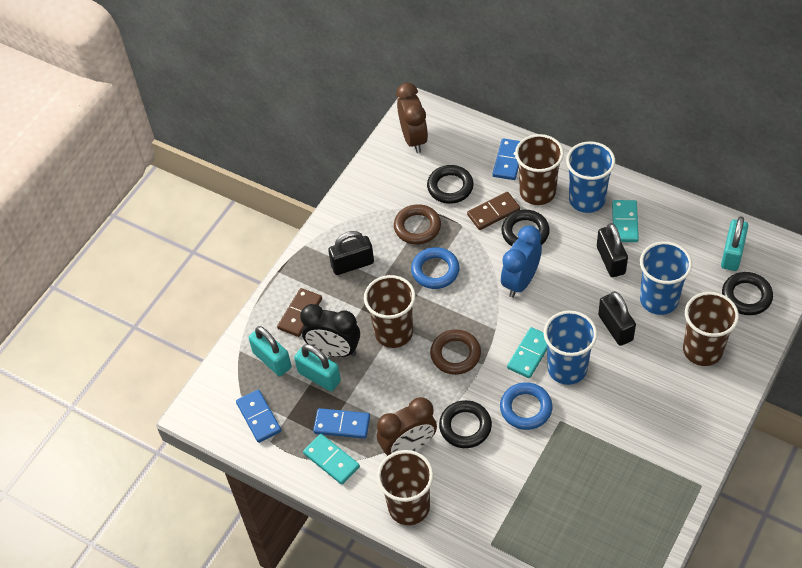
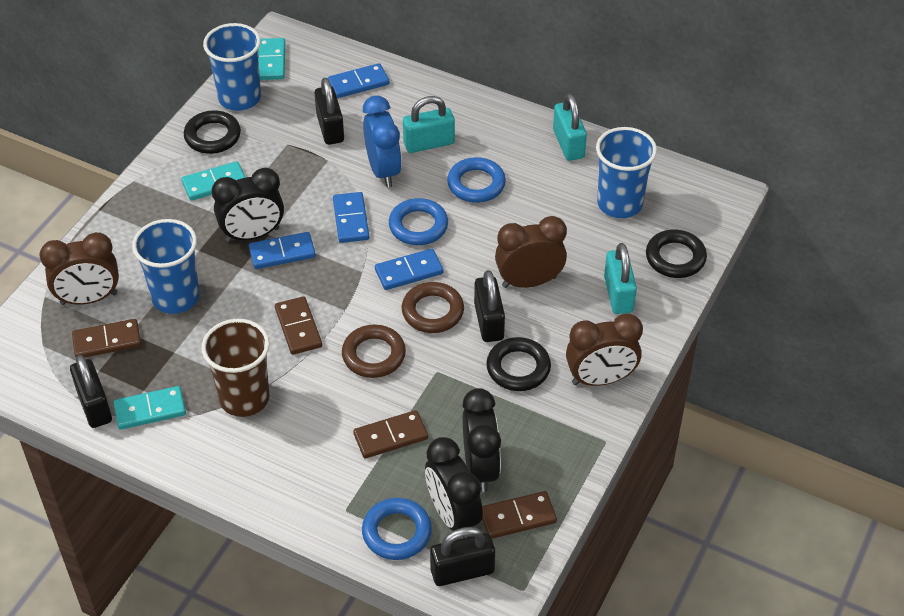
black clock: 1 -> 3
black padlock: 3 -> 4
black ring: 4 -> 3
blue domino: 3 -> 4
blue ring: 2 -> 3
brown clock: 2 -> 3
brown cup: 4 -> 1
brown domino: 2 -> 4

